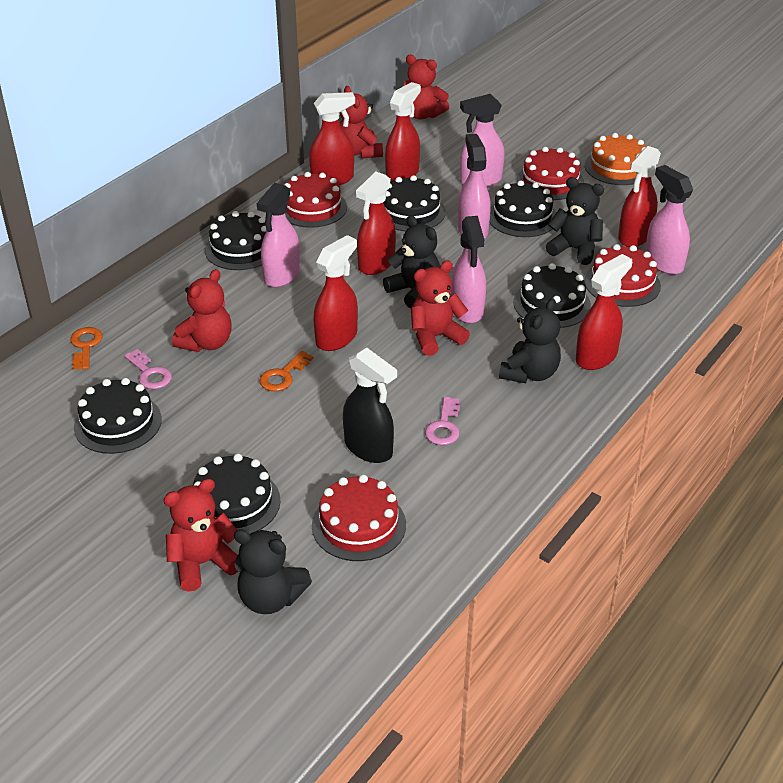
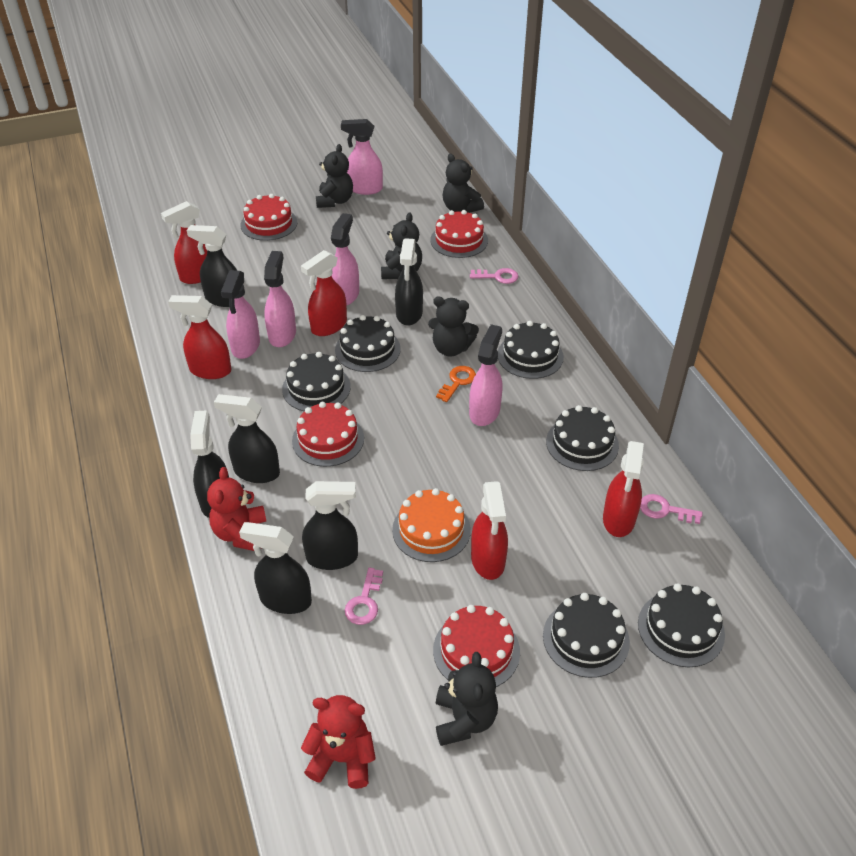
black spray bottle: 1 -> 6
black teddy bear: 4 -> 5
orange key: 2 -> 1
pink key: 2 -> 3
red spray bottle: 6 -> 5
red teddy bear: 5 -> 2

